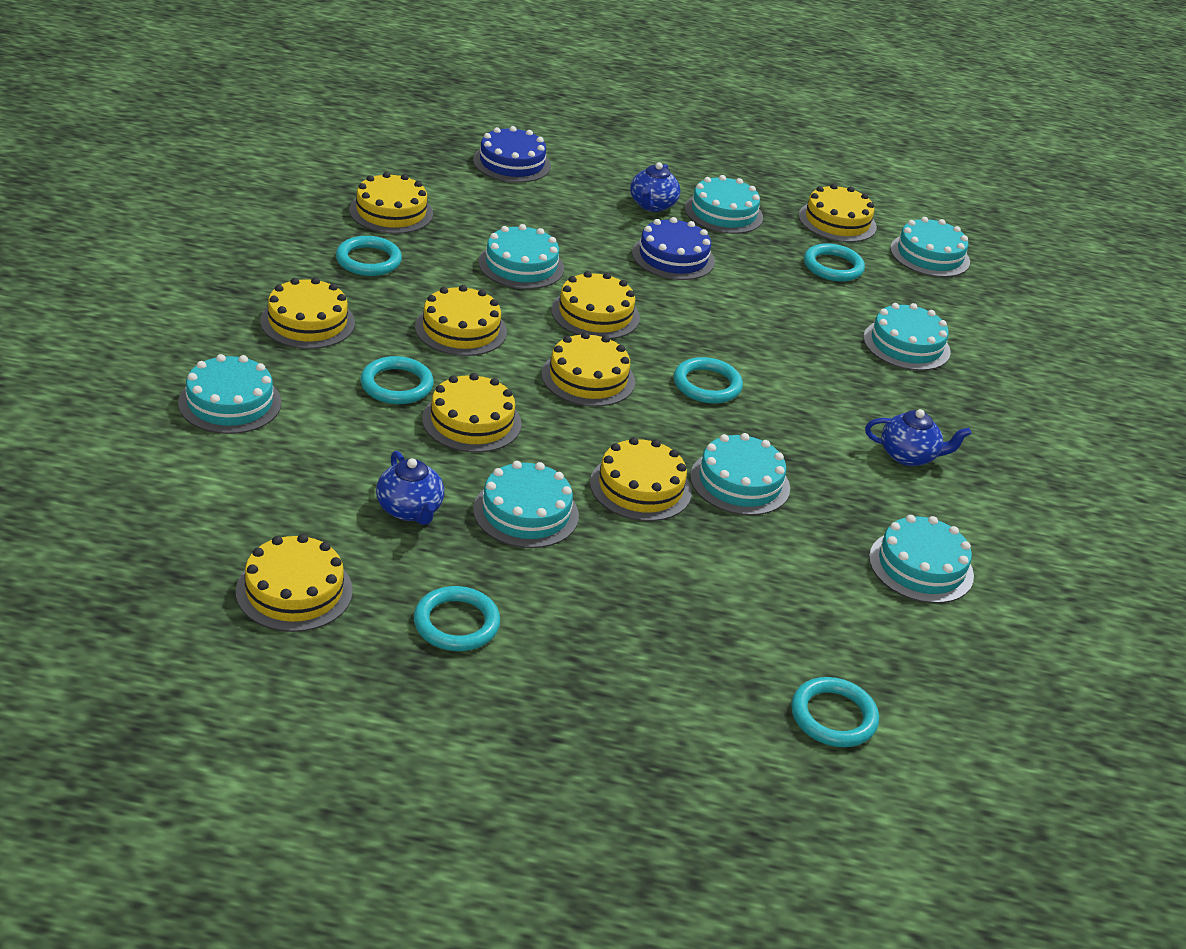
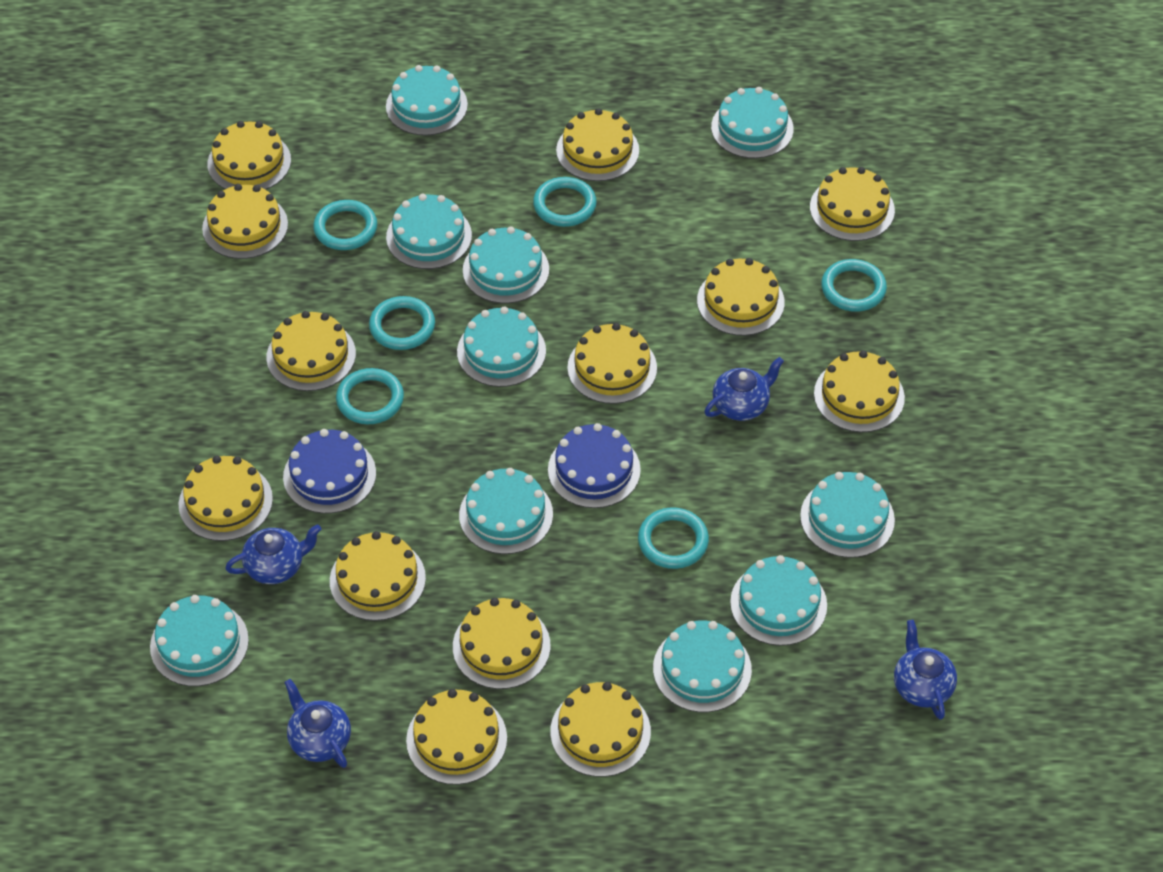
blue teapot: 3 -> 4
turquoise cake: 8 -> 10
yellow cake: 9 -> 13

